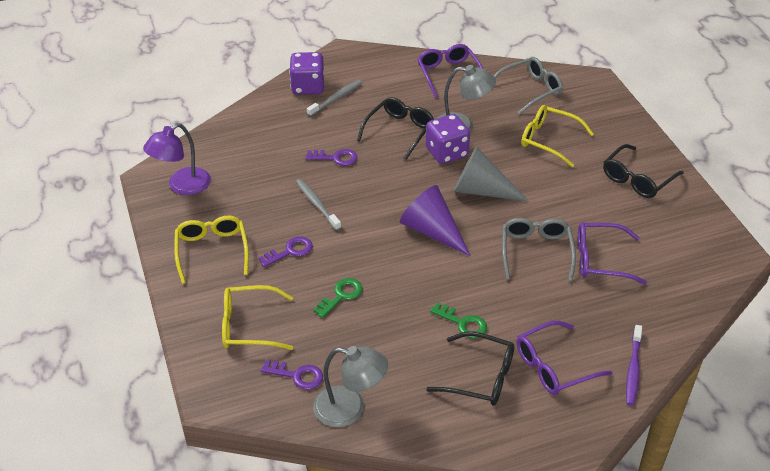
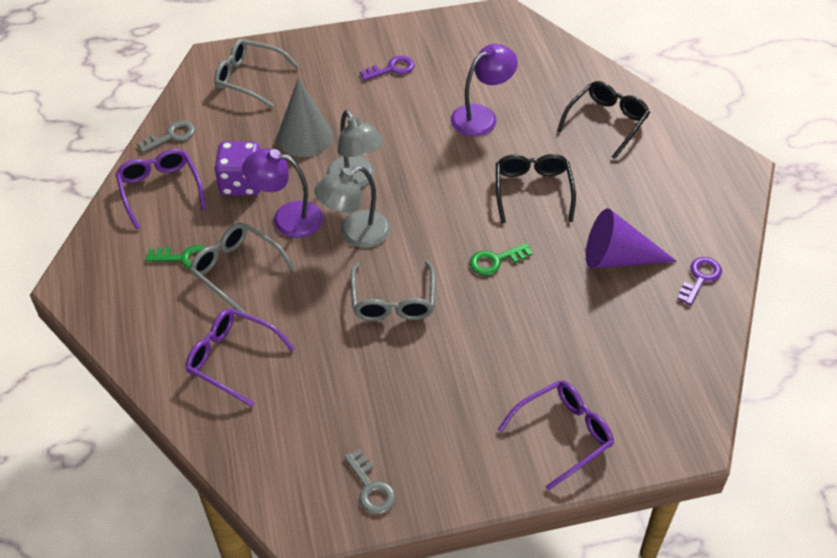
black glasses: 3 -> 2
grey glasses: 2 -> 3
grey key: 0 -> 2
grey toothbrush: 2 -> 0
purple dice: 2 -> 1
purple key: 3 -> 2
purple lamp: 1 -> 2
purple toothbrush: 1 -> 0
yellow glasses: 3 -> 0

